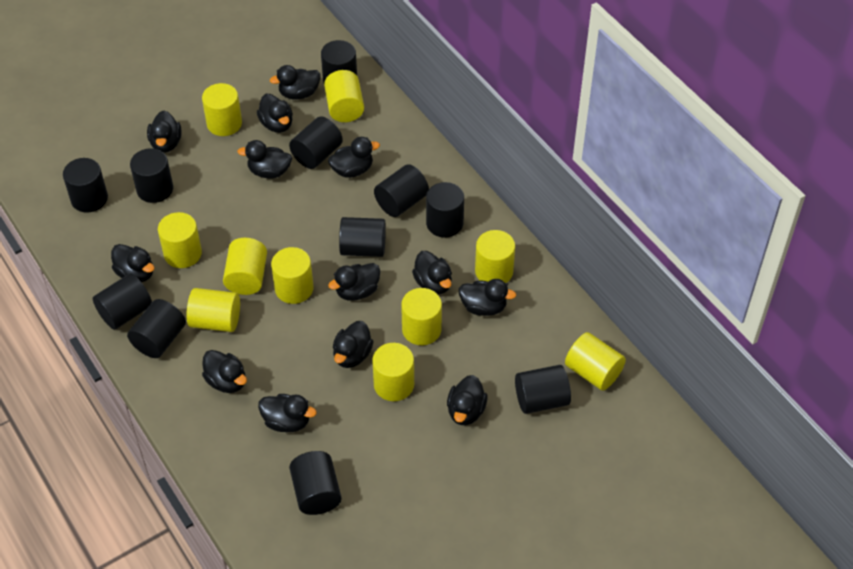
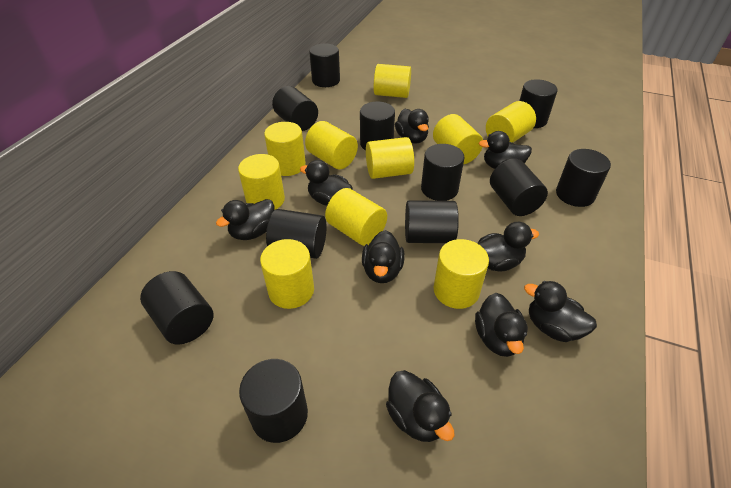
black duck: 13 -> 9

